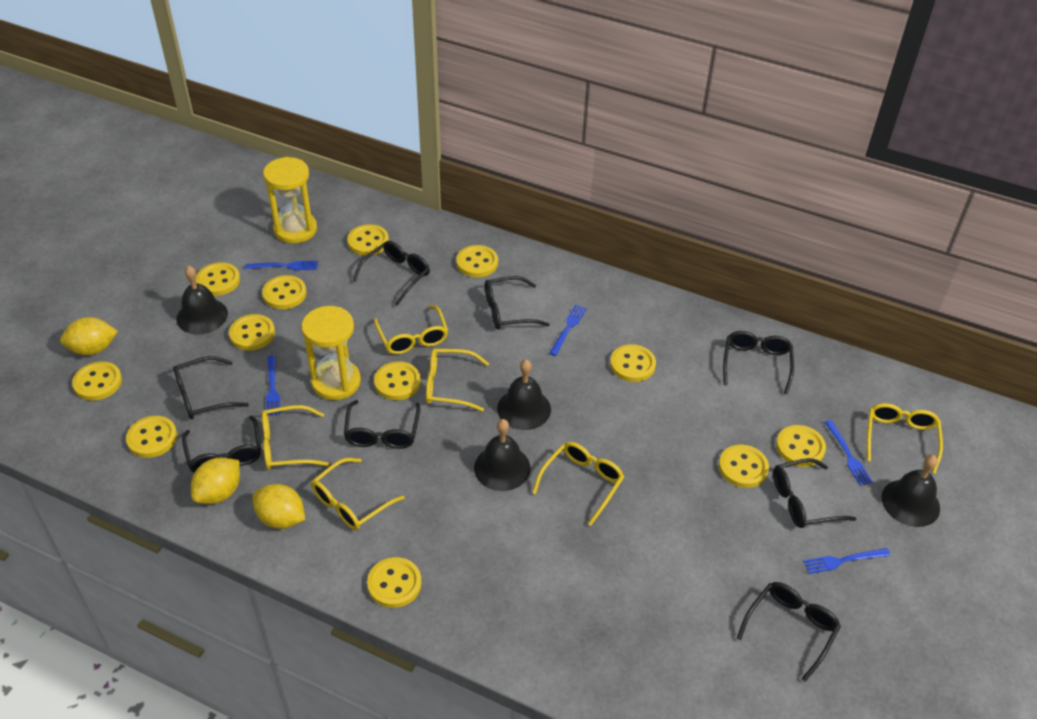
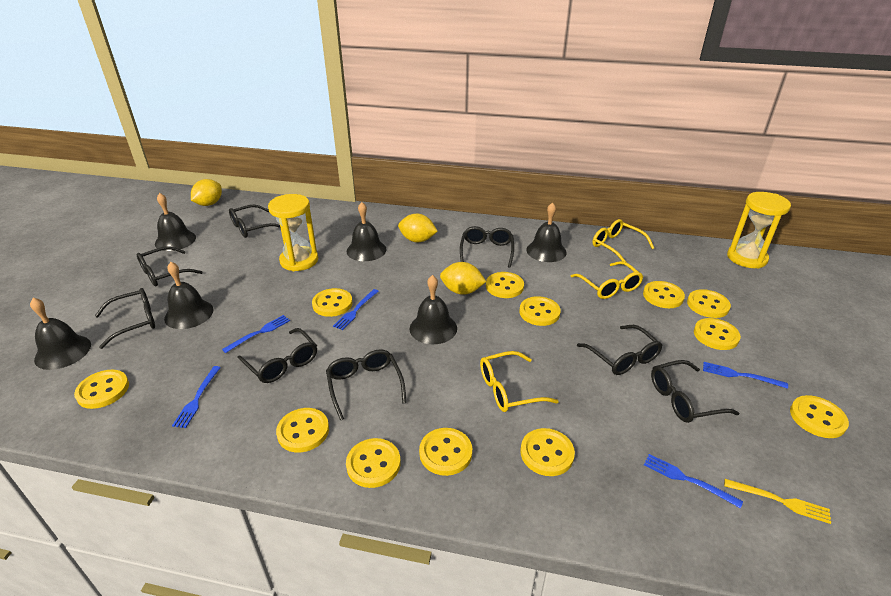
black bell: 4 -> 6
yellow fork: 0 -> 1
yellow glasses: 6 -> 3

